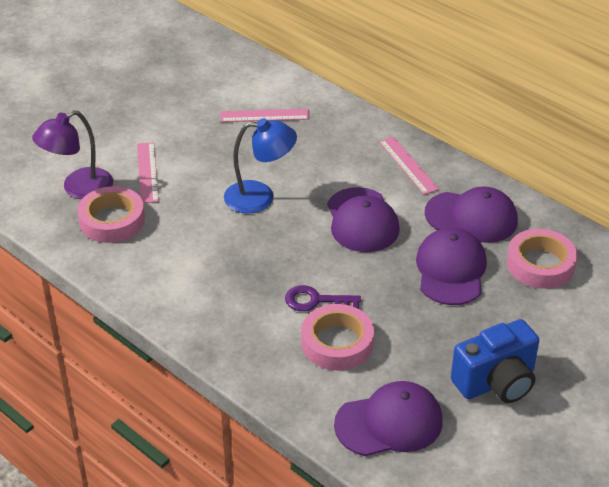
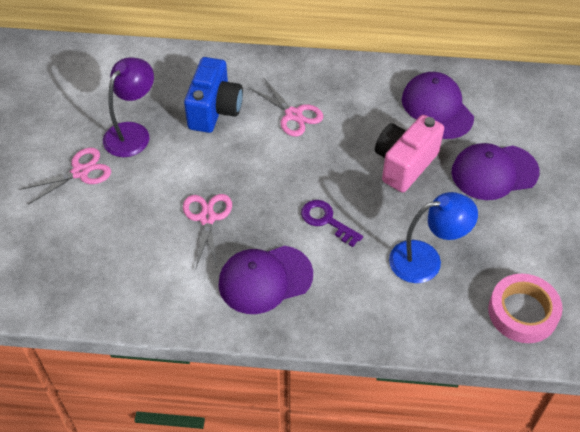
pink camera: 0 -> 1
pink ruler: 3 -> 0
pink scissors: 0 -> 3
pink tape: 3 -> 1
purple cap: 4 -> 3

